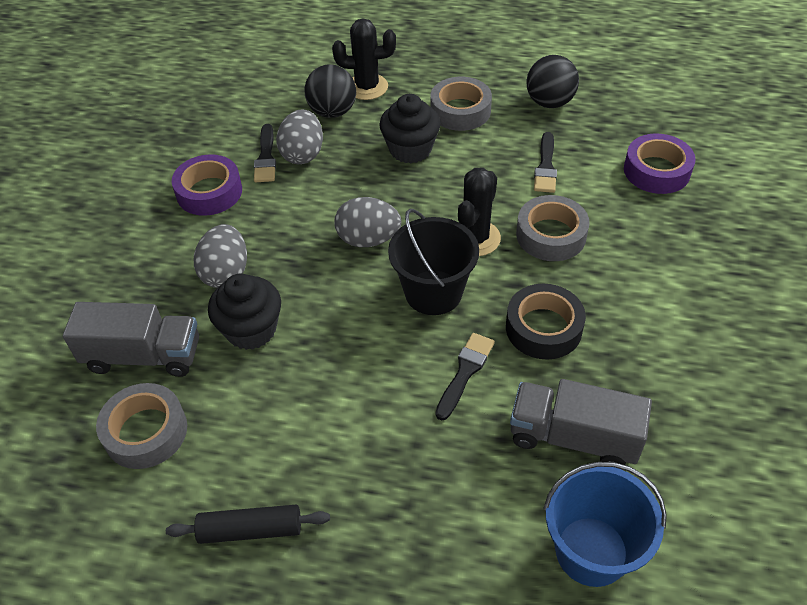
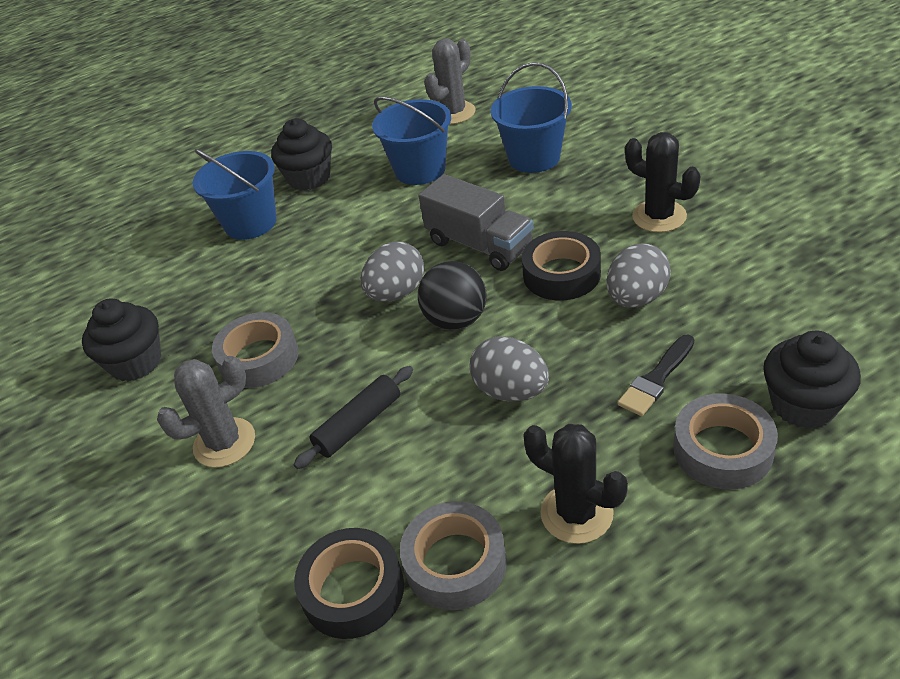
black ball: 2 -> 1
black brush: 3 -> 1
black bucket: 1 -> 0
black cupcake: 2 -> 3
black tape: 1 -> 2
blue bucket: 1 -> 3
grey cactus: 0 -> 2
grey truck: 2 -> 1
purple tape: 2 -> 0

